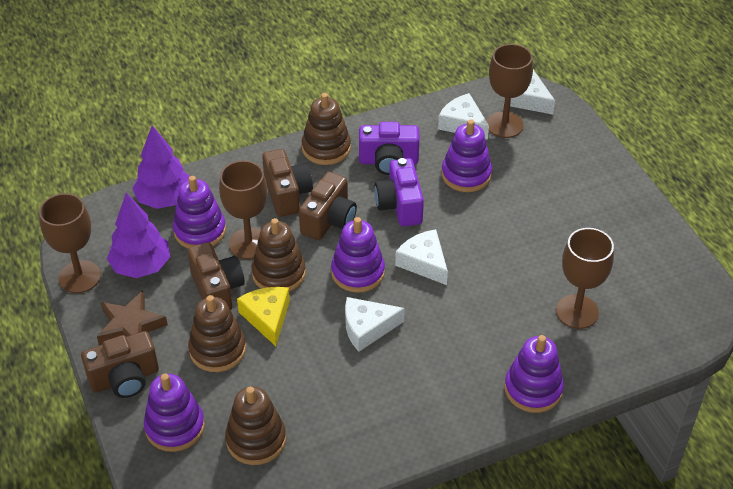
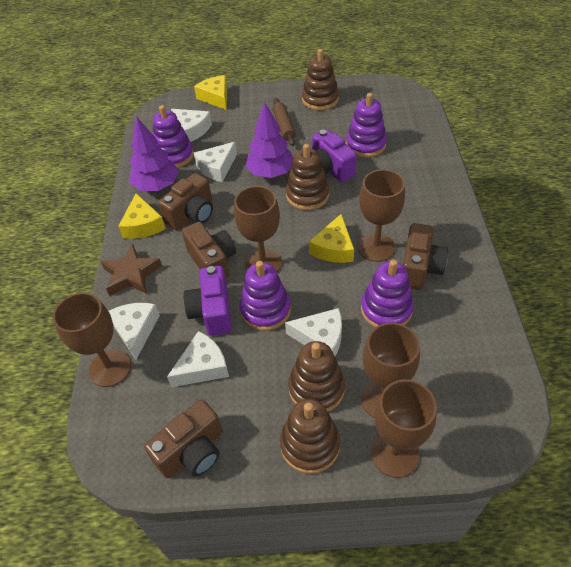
brown goblet: 4 -> 5
brown rolling pin: 0 -> 1
purple stacking toy: 5 -> 4
white cheese: 4 -> 5
yellow cheese: 1 -> 3

